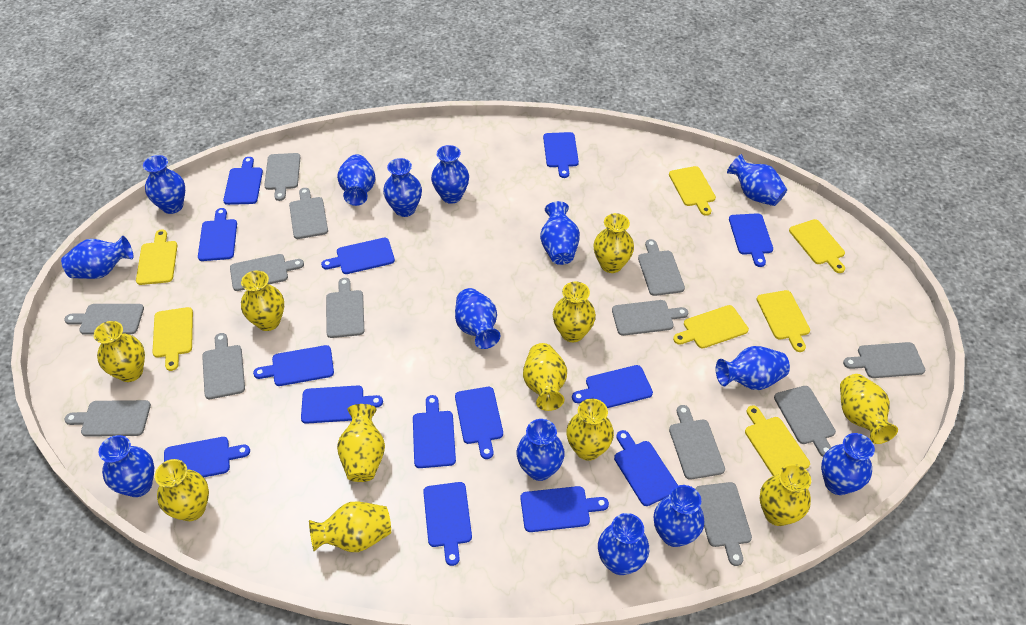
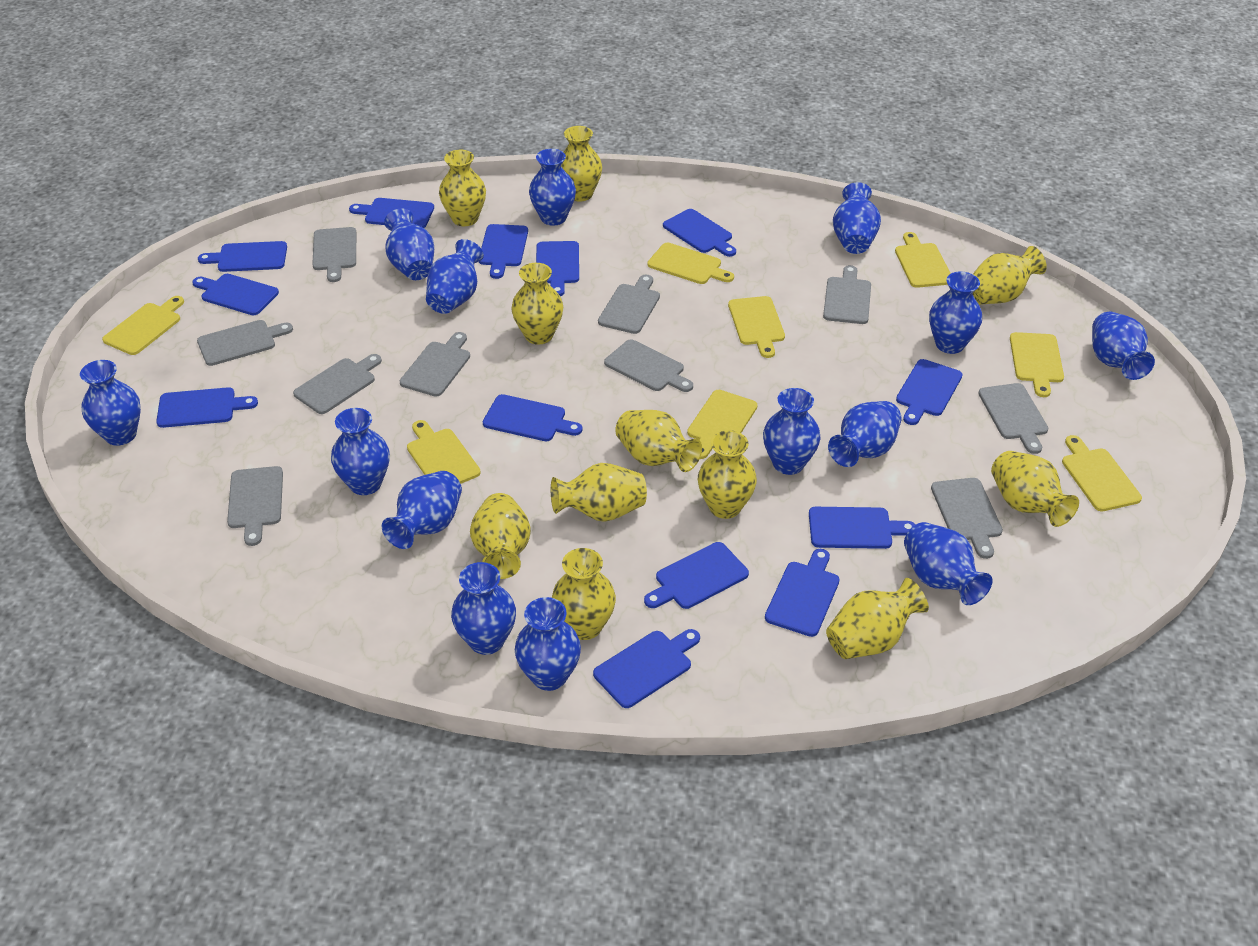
blue cutting board: 14 -> 13
grey cutting board: 13 -> 10
yellow cutting board: 7 -> 8

